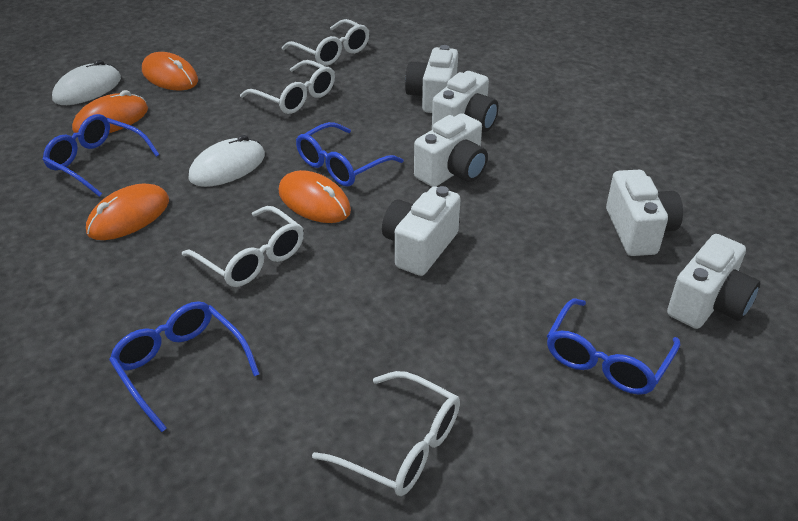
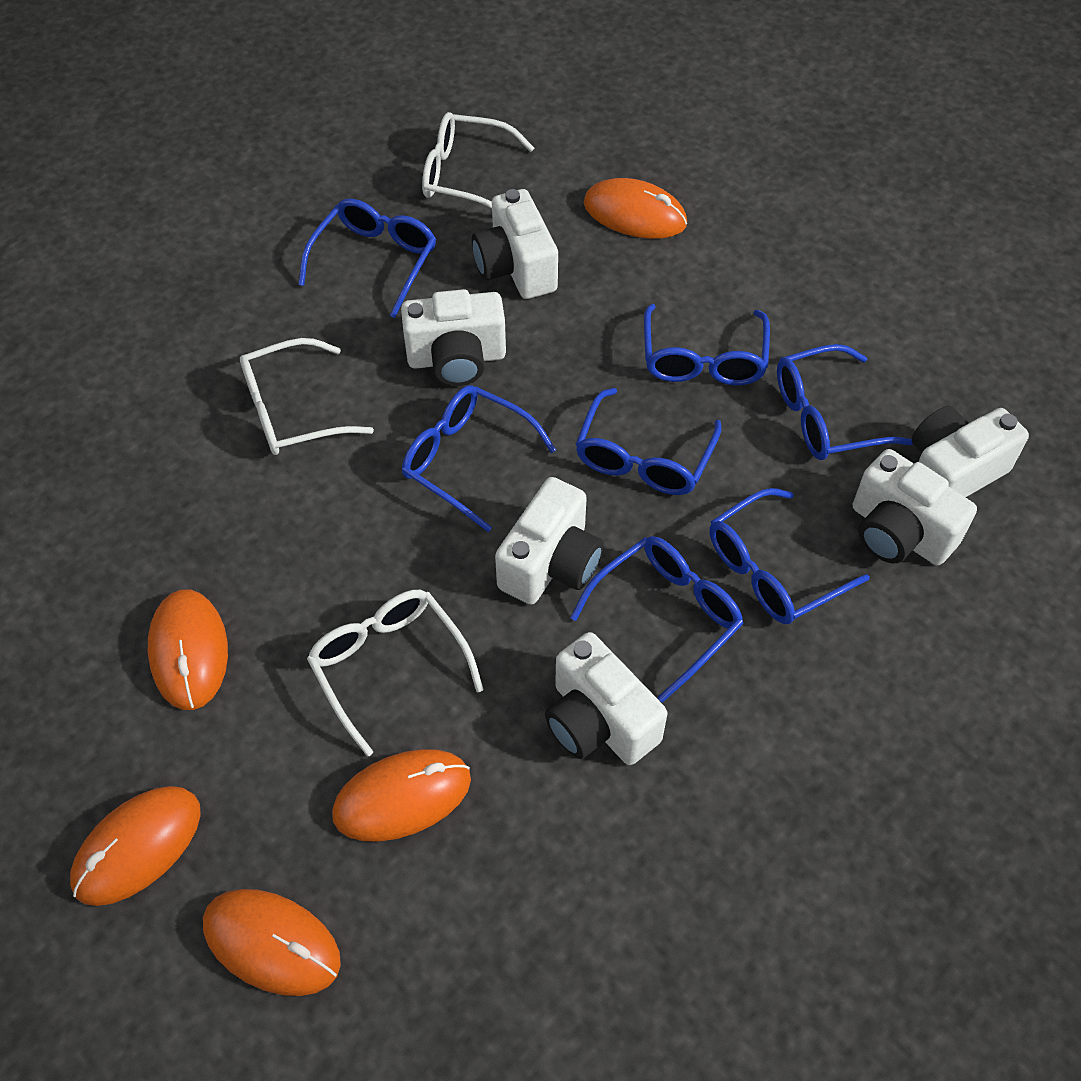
blue glasses: 4 -> 7
orange mouse: 4 -> 5
white glasses: 4 -> 3
white mouse: 2 -> 0

